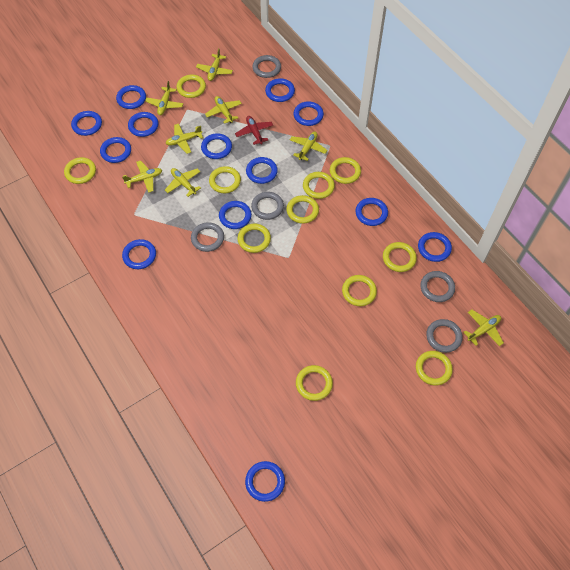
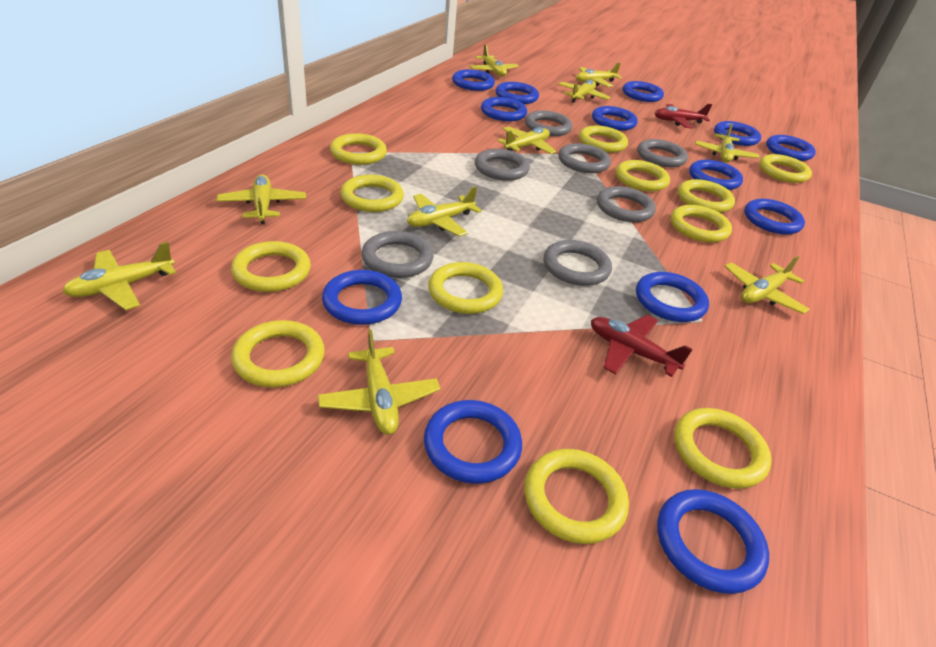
grey ring: 5 -> 7
red plane: 1 -> 2
yellow plane: 8 -> 10
yellow ring: 11 -> 12

